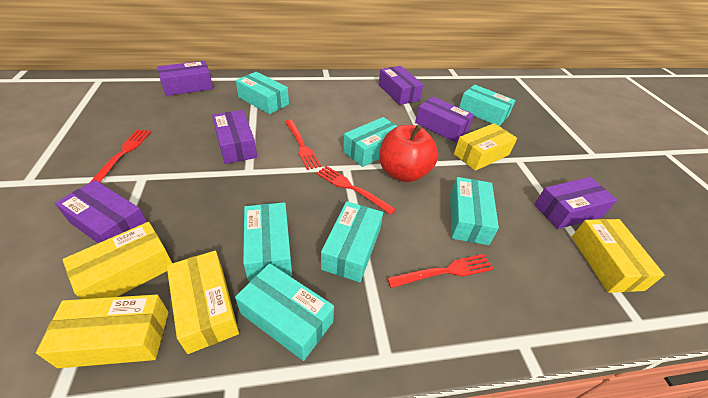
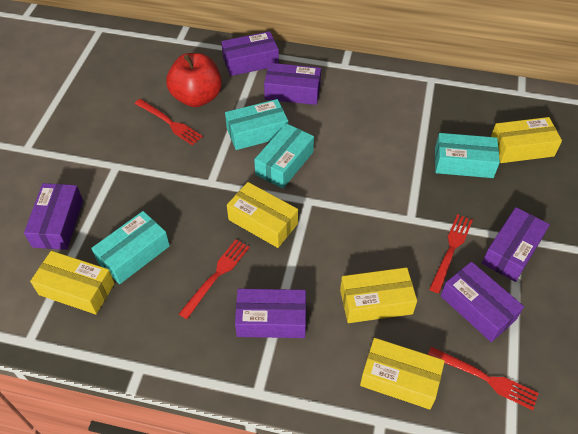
turquoise box: 7 -> 4

